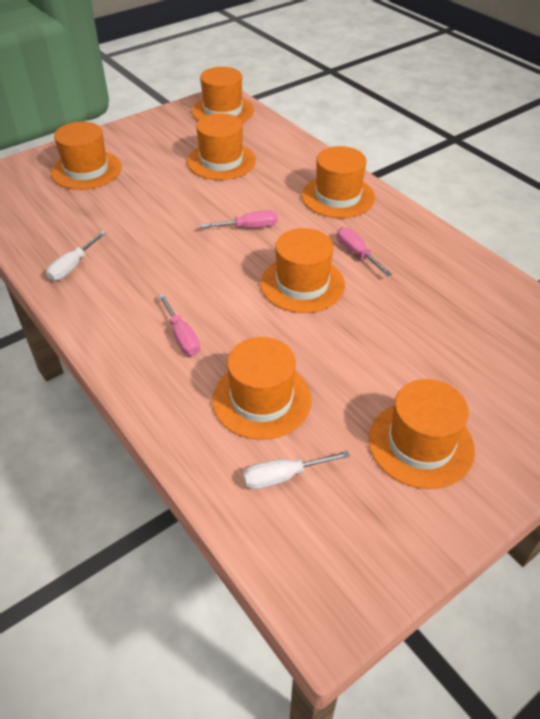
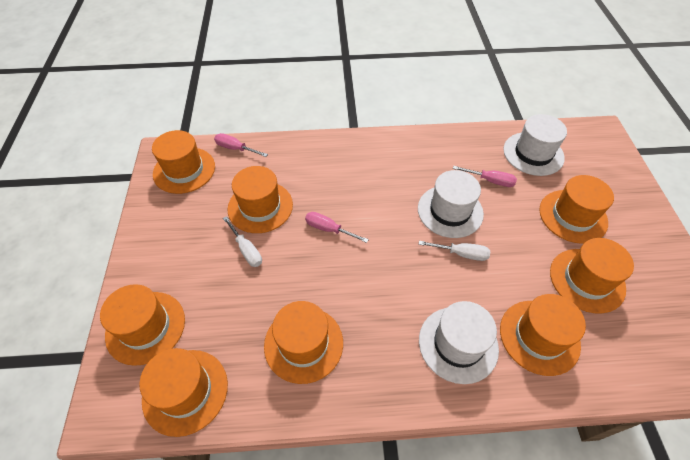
orange hat: 7 -> 8
white hat: 0 -> 3

